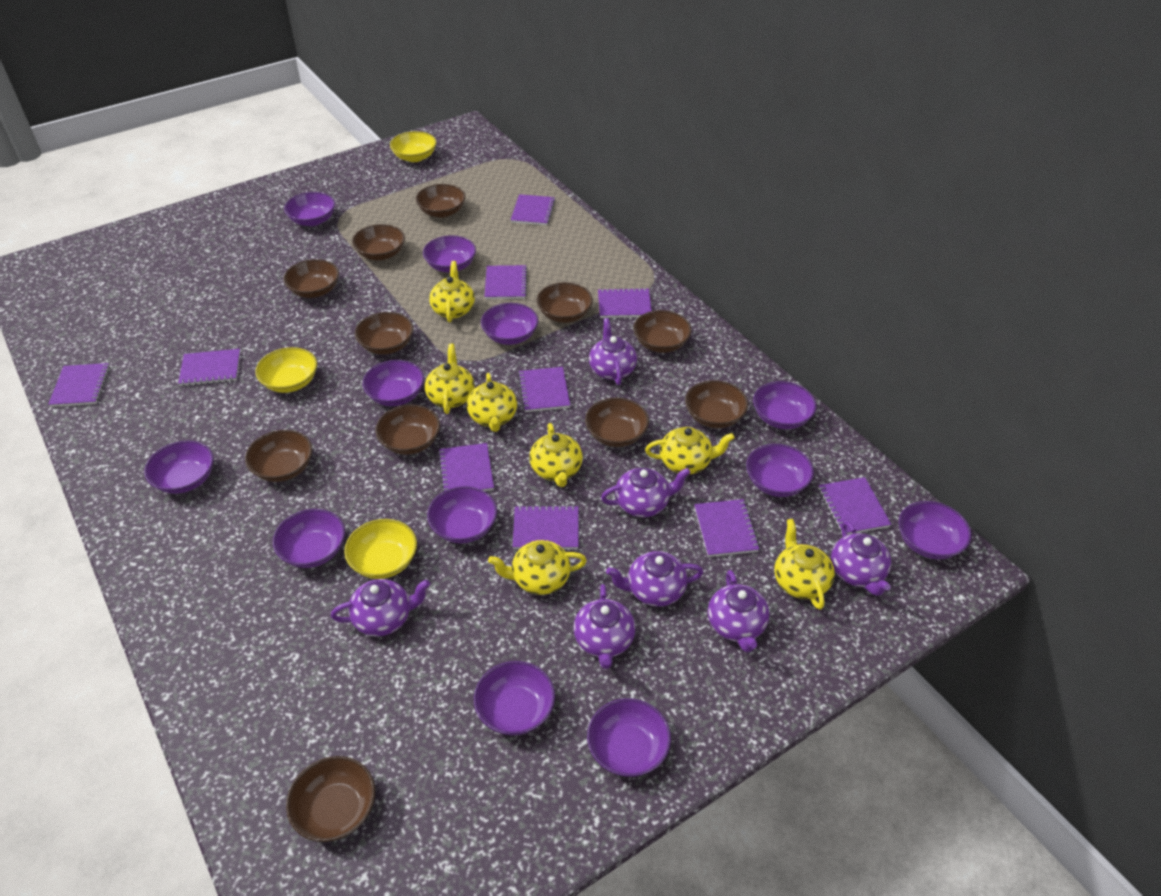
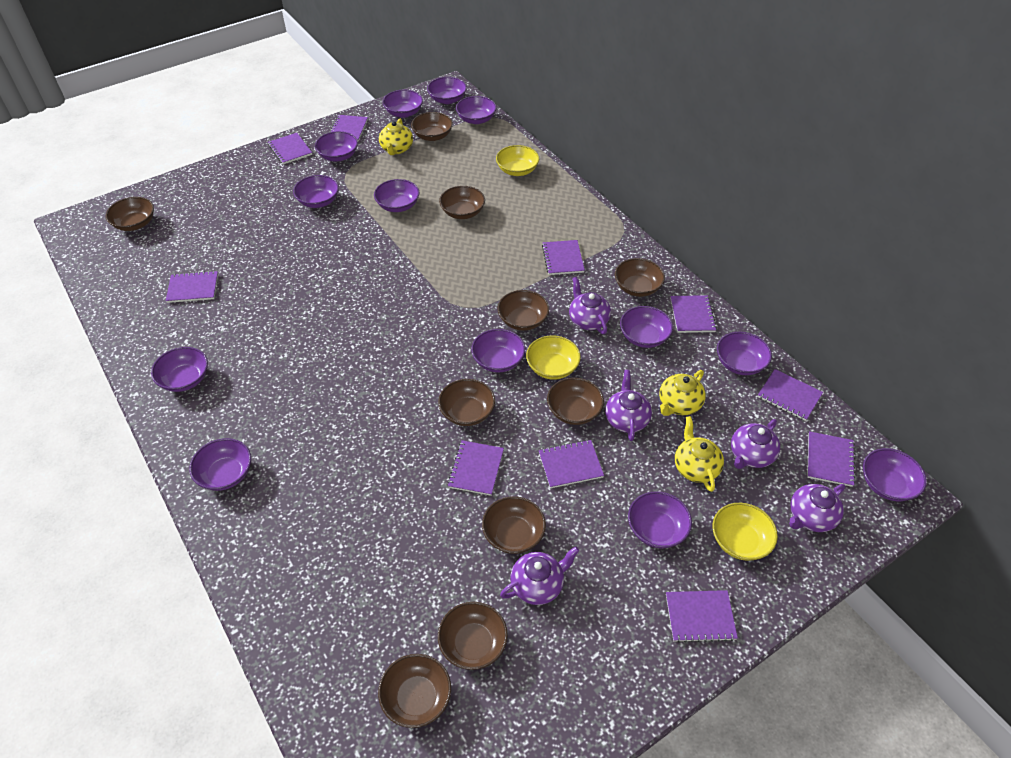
brown bowl: 11 -> 10
purple bowl: 12 -> 13
purple teapot: 7 -> 5
yellow teapot: 7 -> 3

